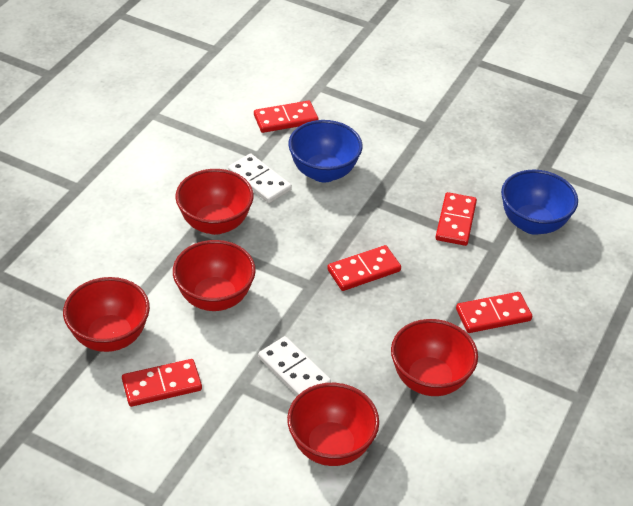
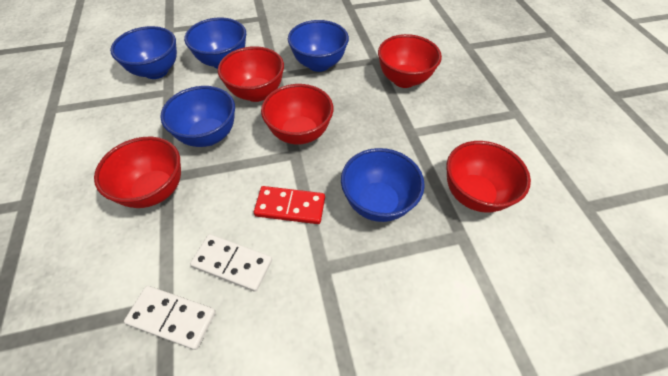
blue bowl: 2 -> 5
red domino: 5 -> 1

